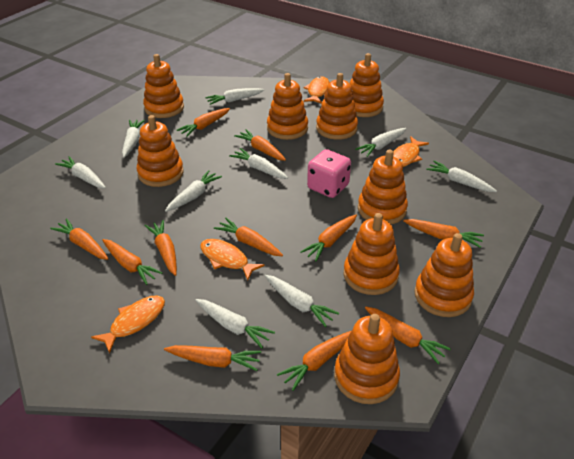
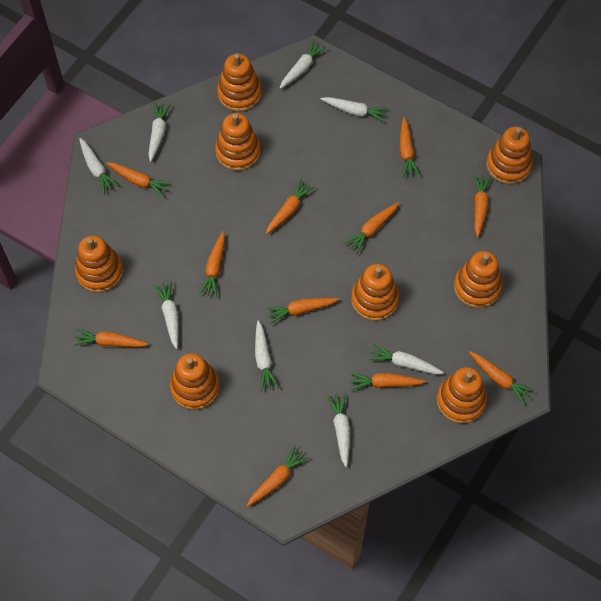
orange fish: 4 -> 0
orange stacking toy: 9 -> 8
pink dice: 1 -> 0
white carrot: 9 -> 8

